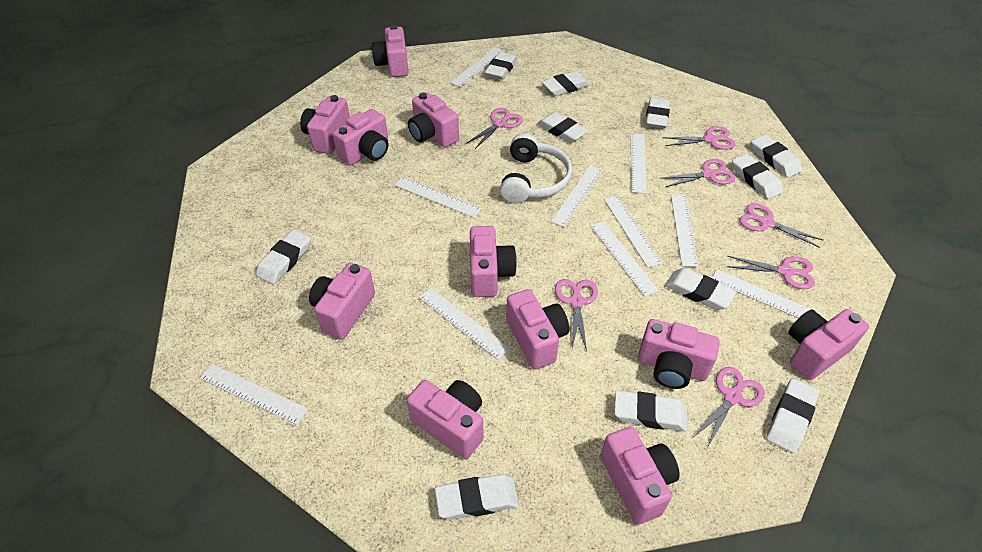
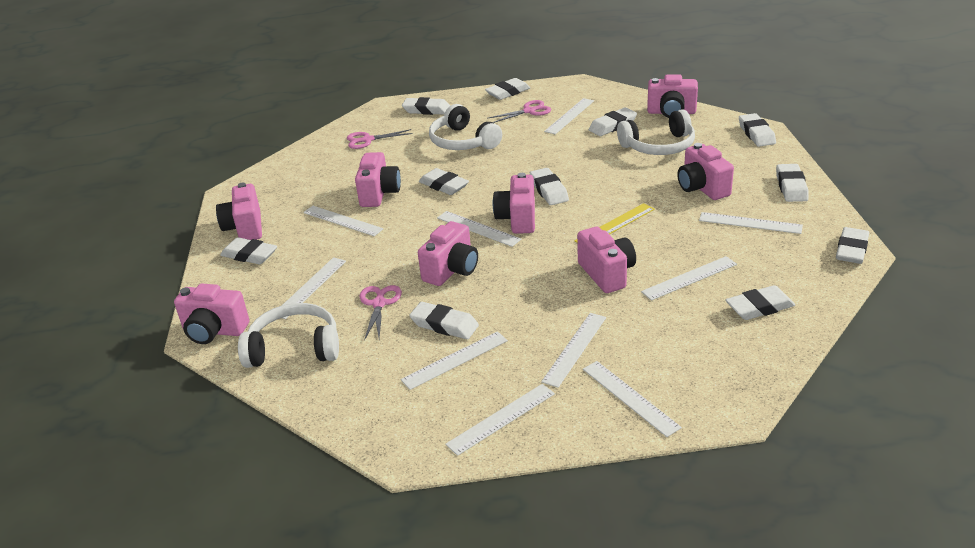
pink camera: 11 -> 8
pink scissors: 7 -> 3
white headphones: 1 -> 3
yellow ruler: 0 -> 1

